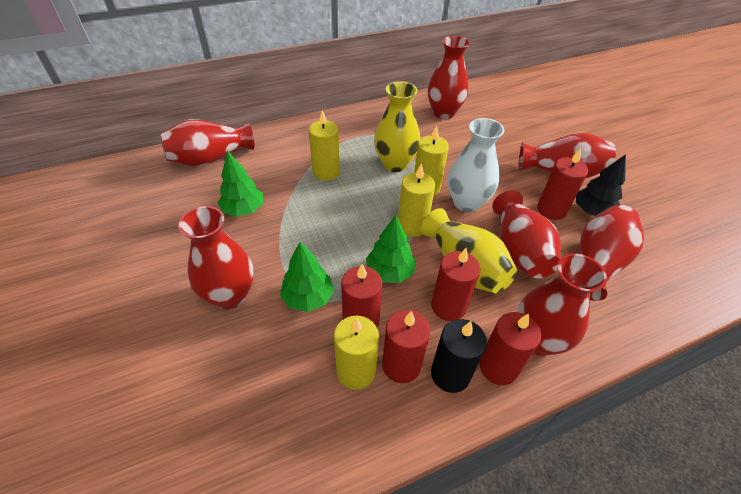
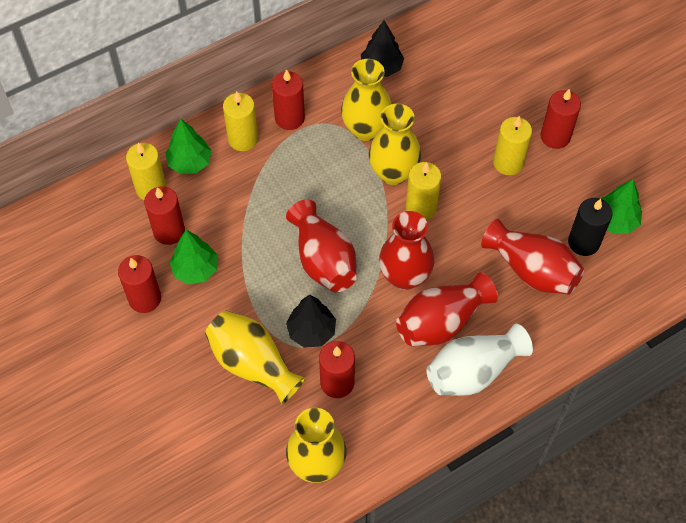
black tree: 1 -> 2
red vase: 7 -> 4
yellow vase: 2 -> 4

